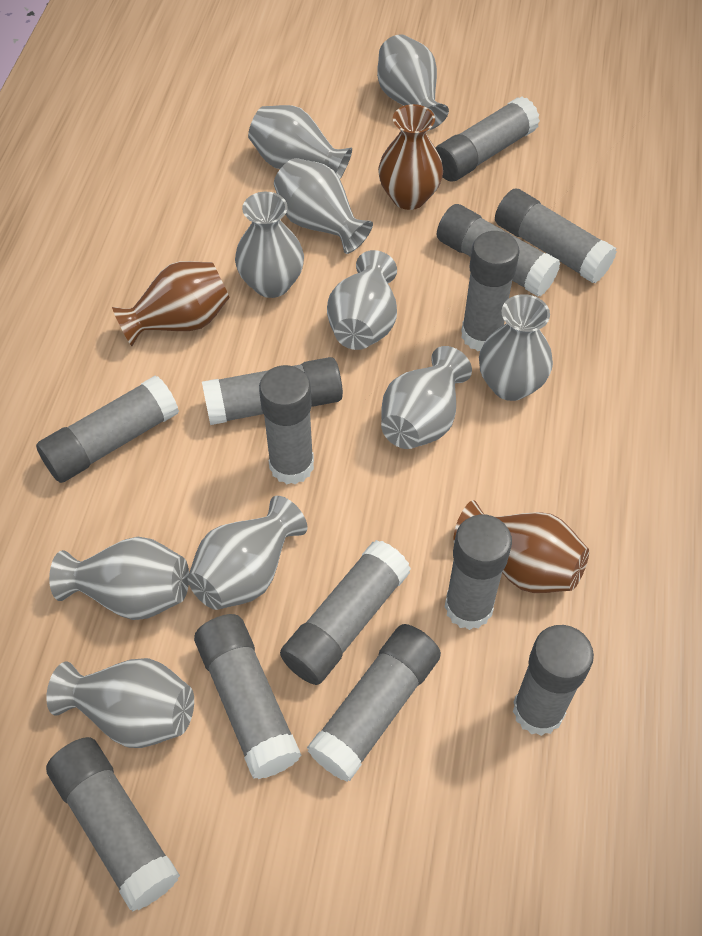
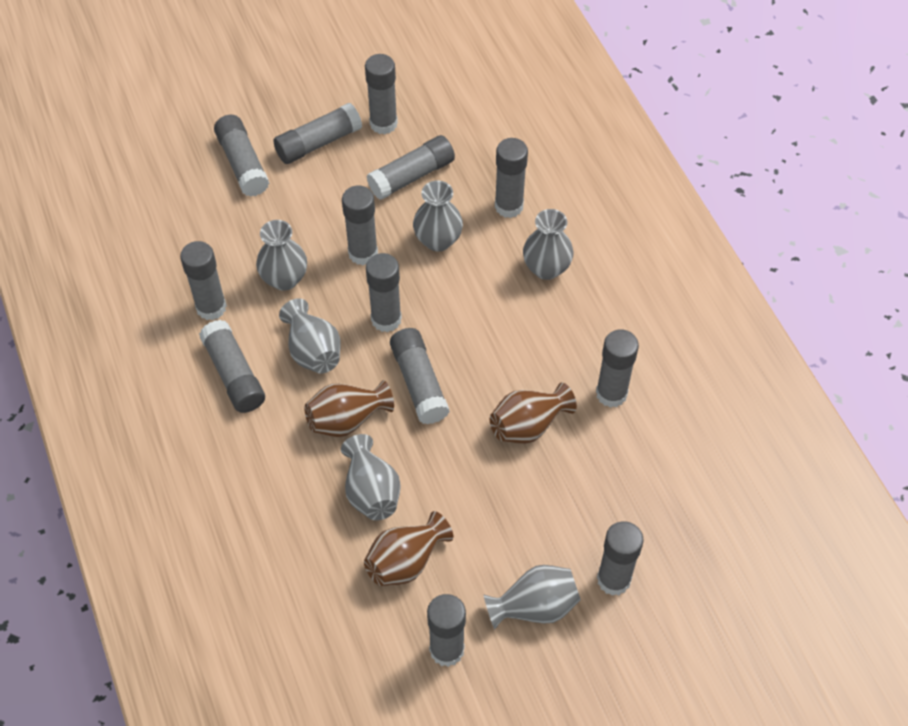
grey vase: 10 -> 6

